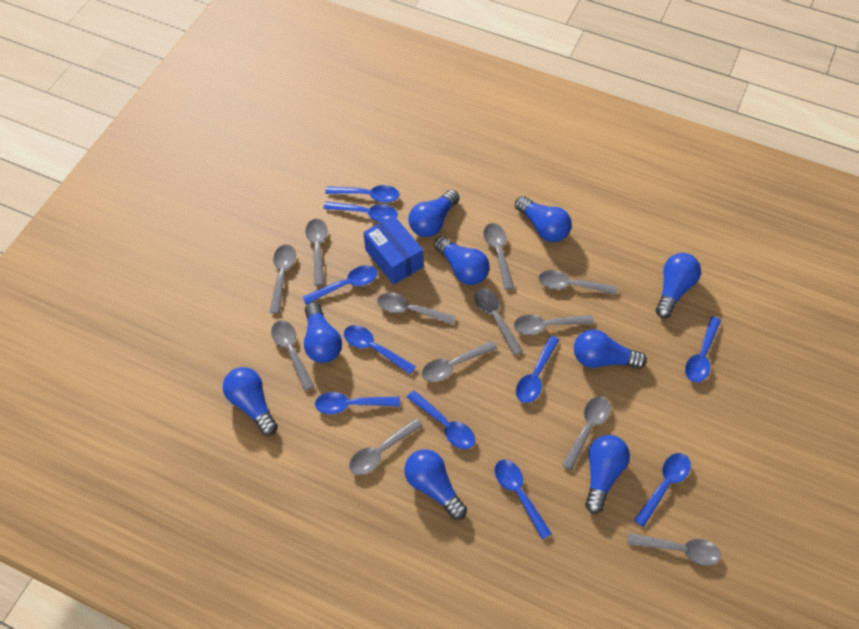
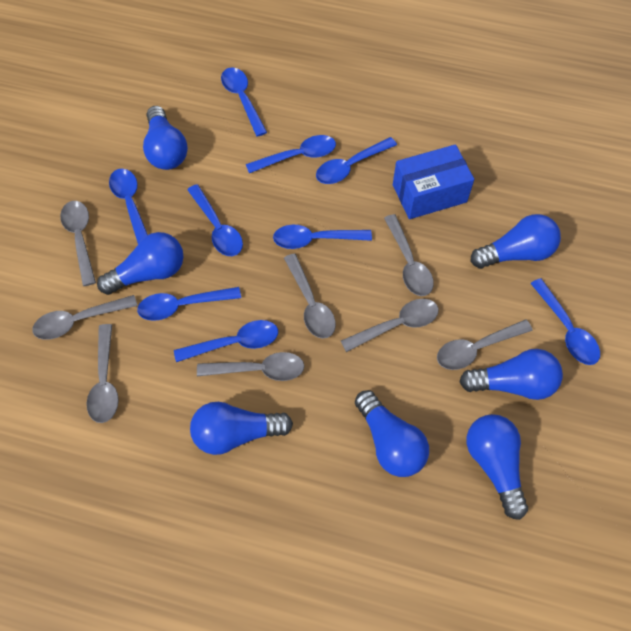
blue light bulb: 9 -> 7
blue spoon: 10 -> 9
grey spoon: 12 -> 8

